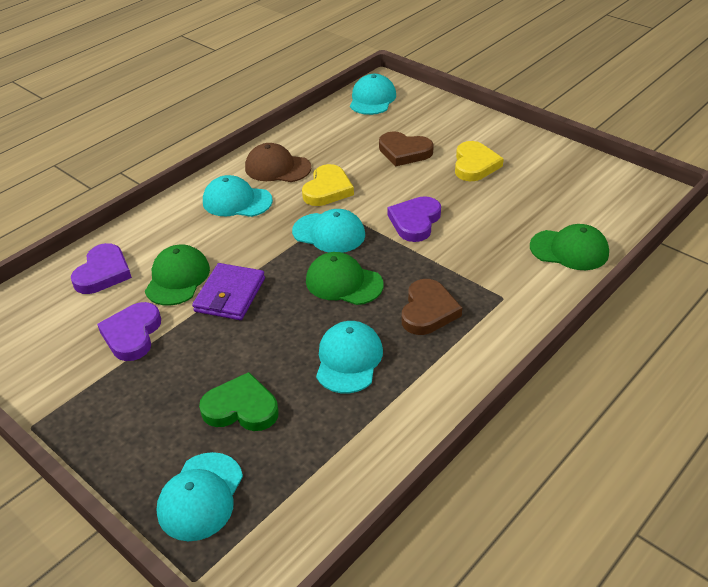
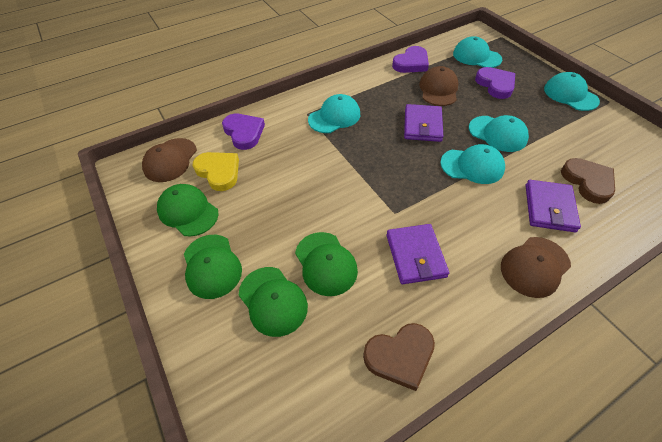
brown cap: 1 -> 3
green cap: 3 -> 4
green heart: 1 -> 0
purple wallet: 1 -> 3
yellow heart: 2 -> 1

